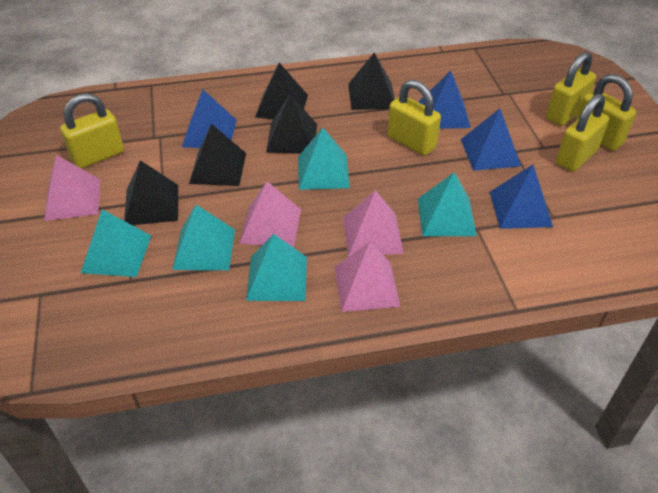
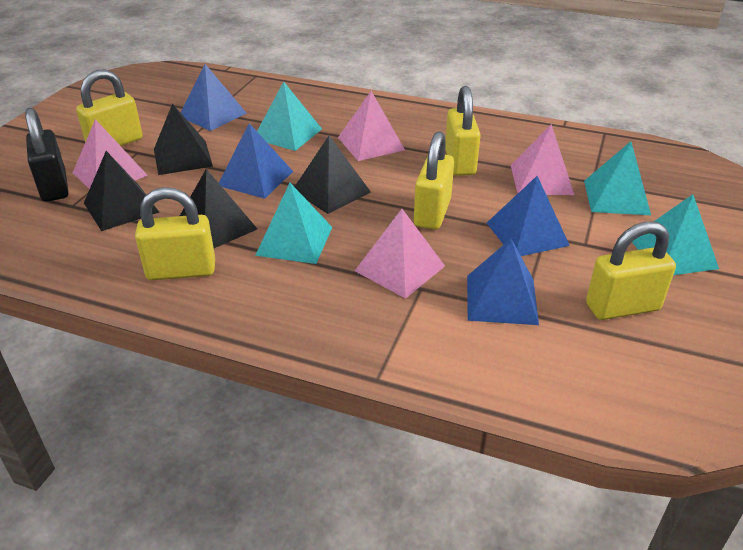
black padlock: 0 -> 1
black pyramid: 5 -> 4
turquoise pyramid: 5 -> 4

